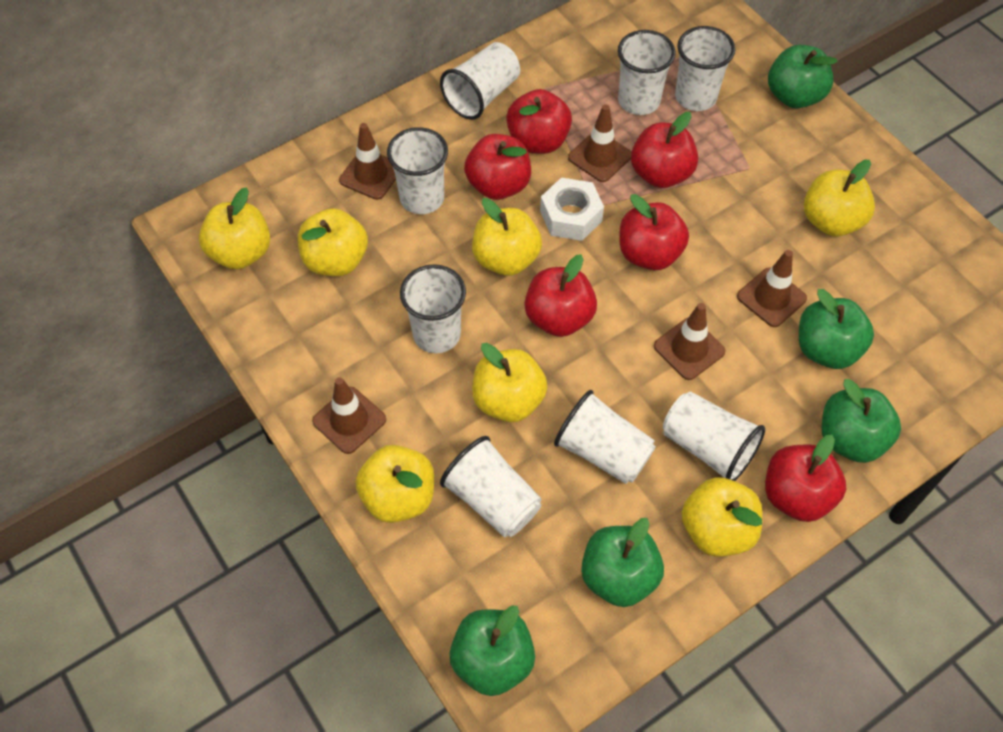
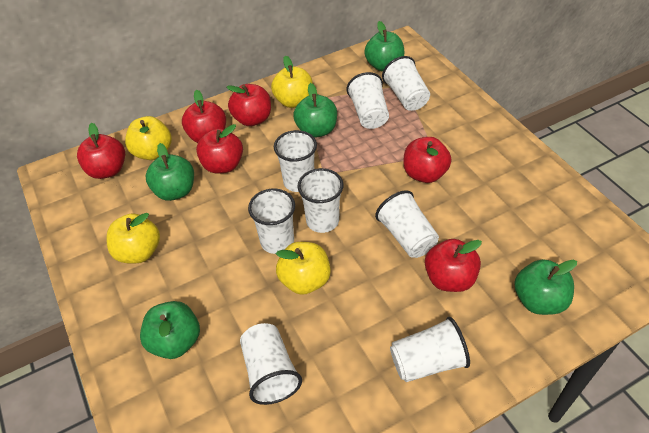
brown traffic cone: 5 -> 0
white nut: 1 -> 0
yellow apple: 7 -> 4

